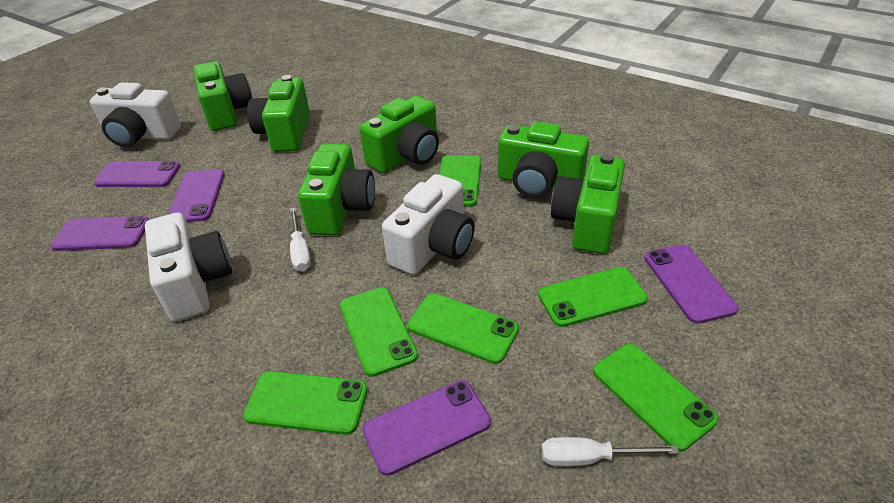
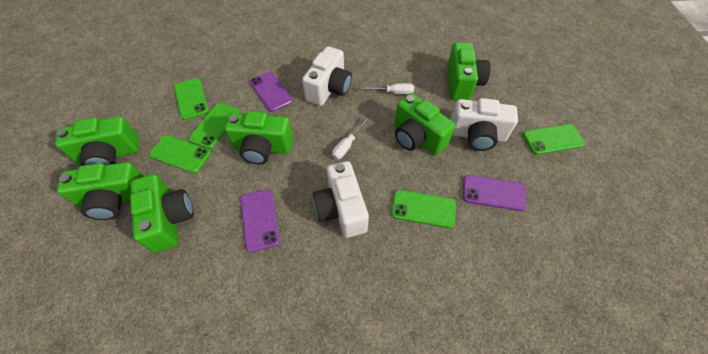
green phone: 6 -> 5
purple phone: 5 -> 3

